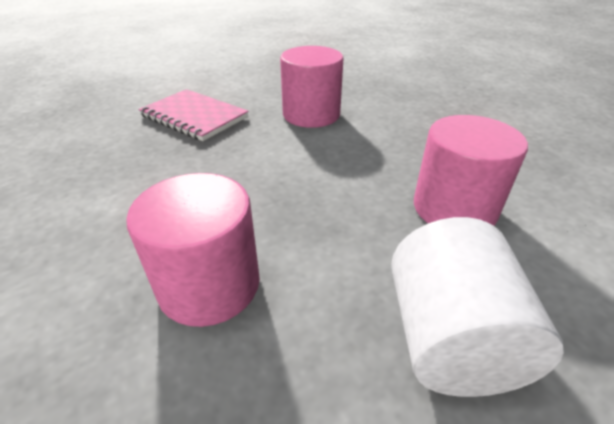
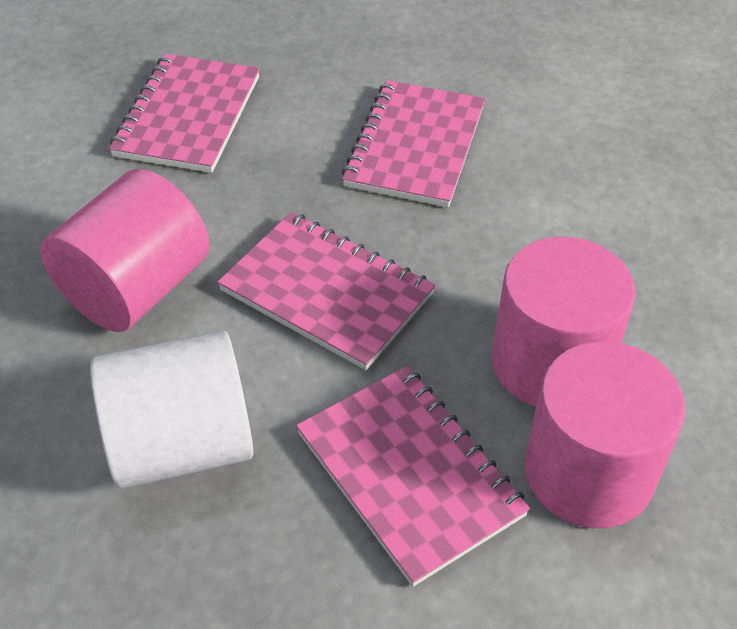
pink notebook: 1 -> 4

